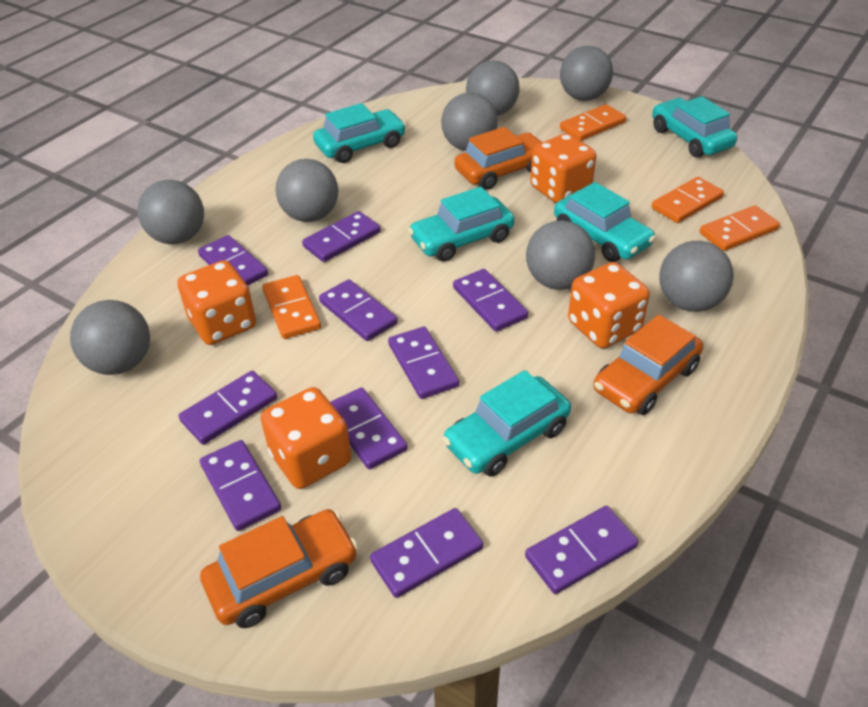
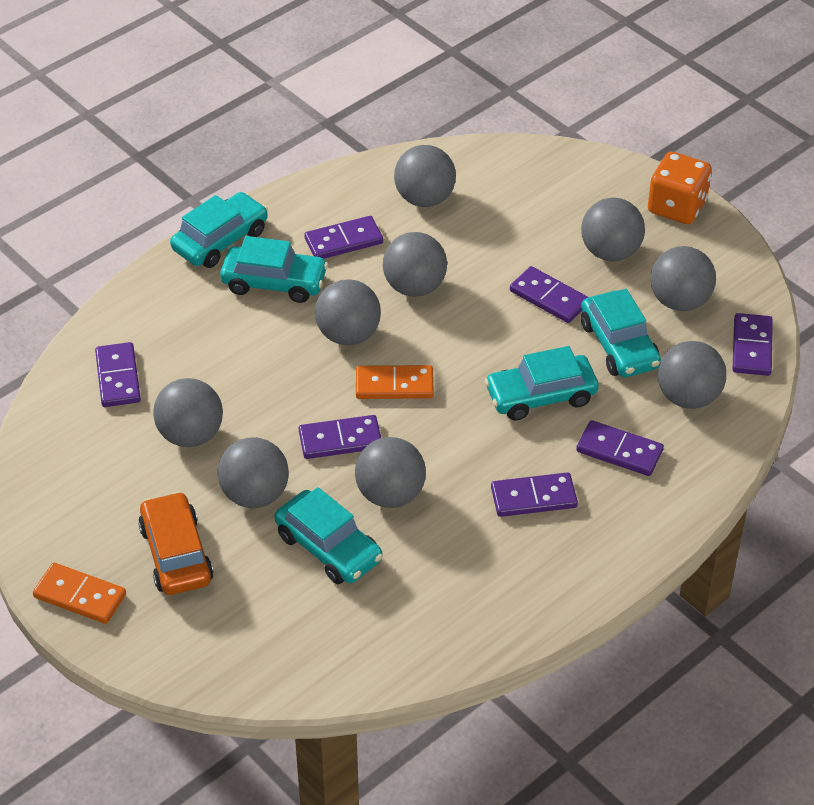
grey ball: 8 -> 9
orange car: 3 -> 1
orange dice: 4 -> 1
orange domino: 4 -> 2
purple domino: 10 -> 7

